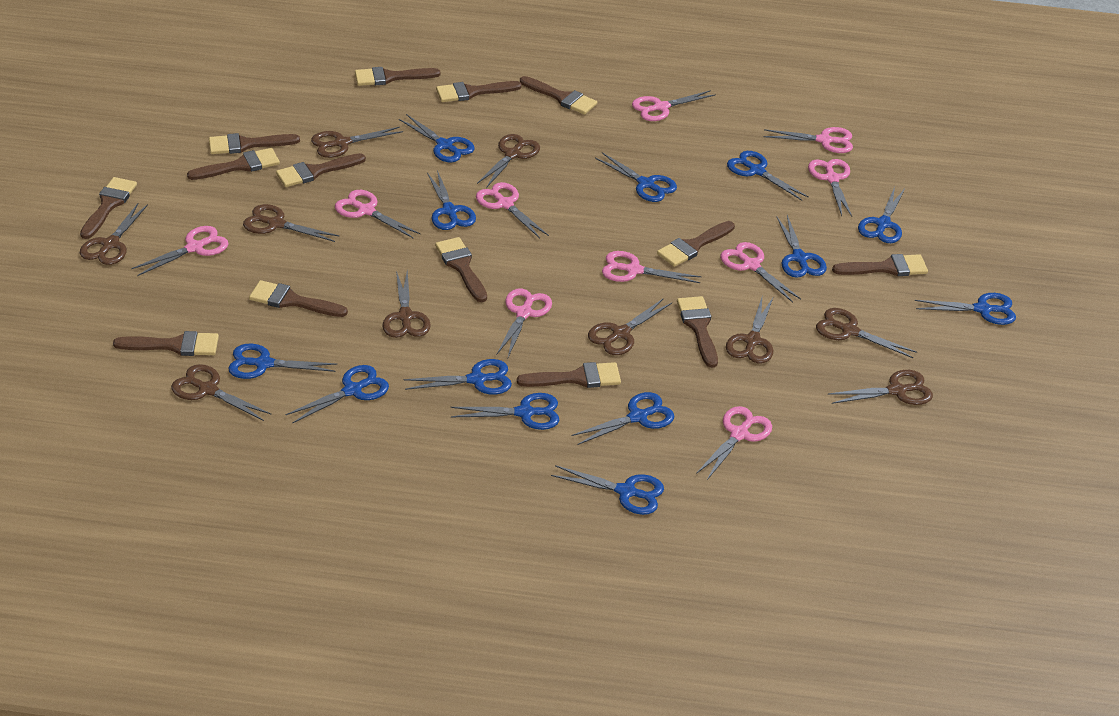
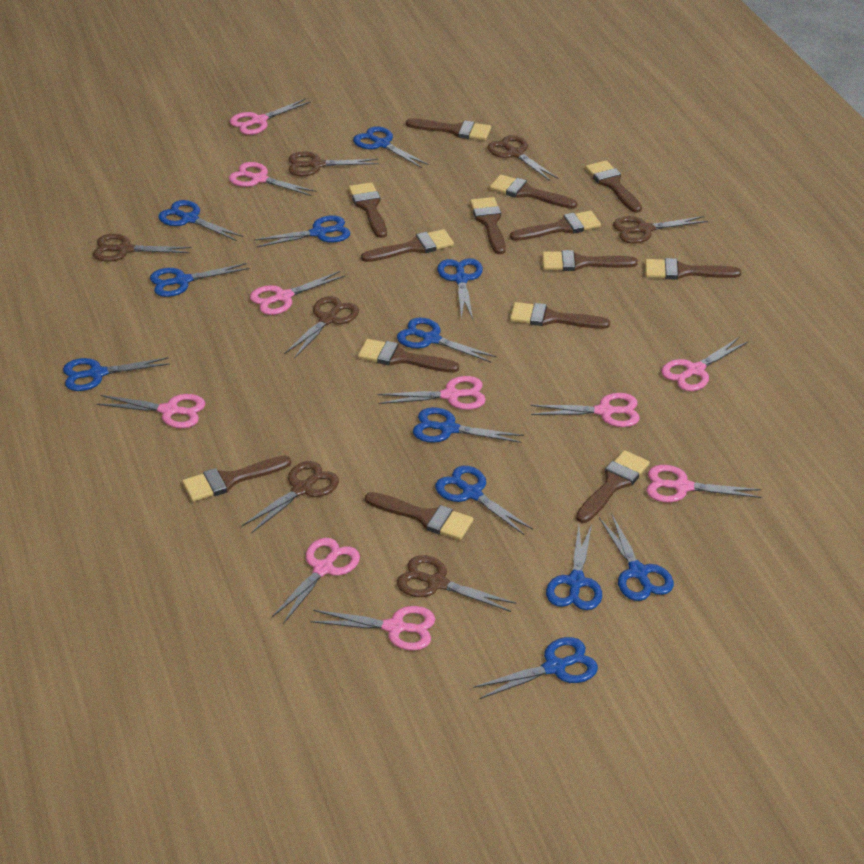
blue scissors: 13 -> 12
brown scissors: 10 -> 7

